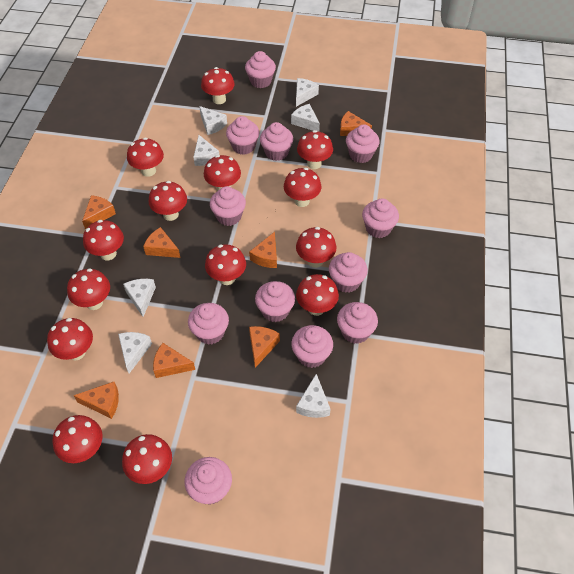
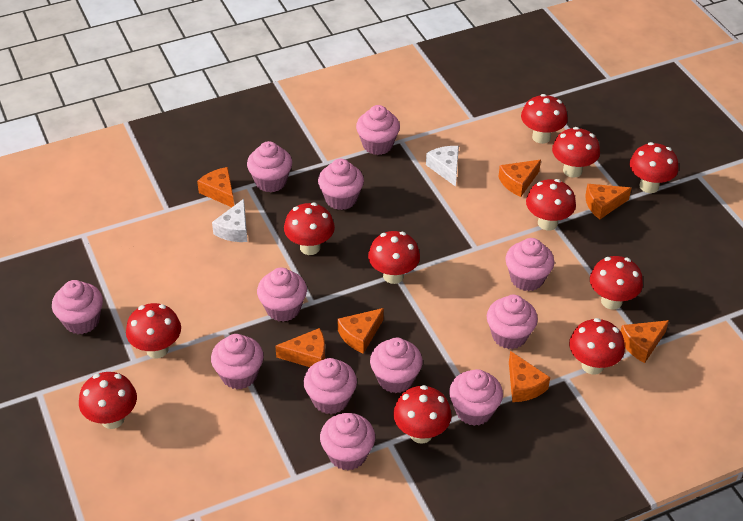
red mushroom: 14 -> 11
white cheese: 7 -> 2

